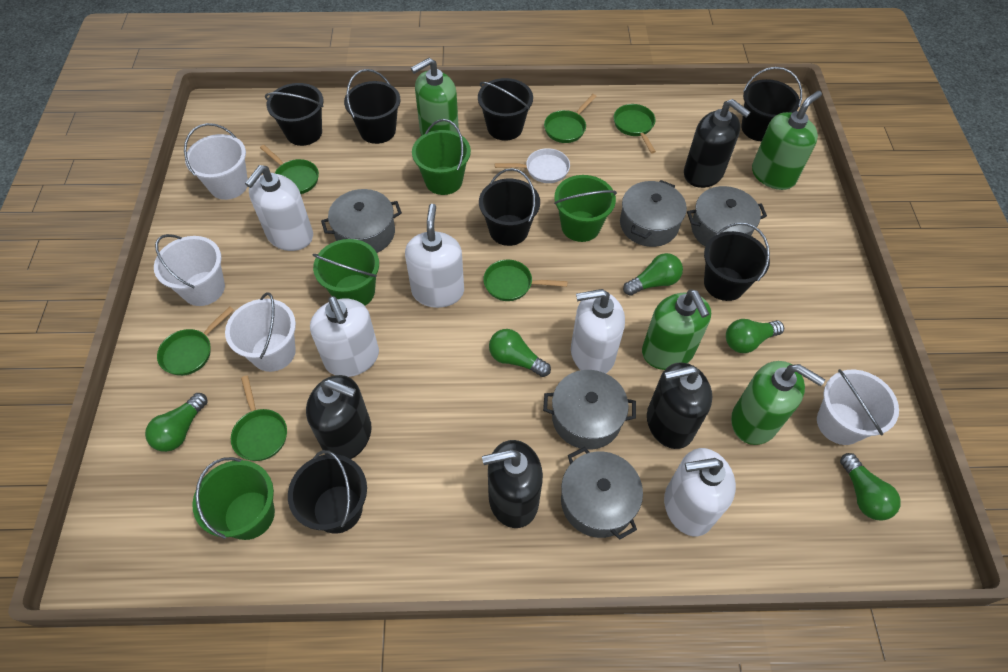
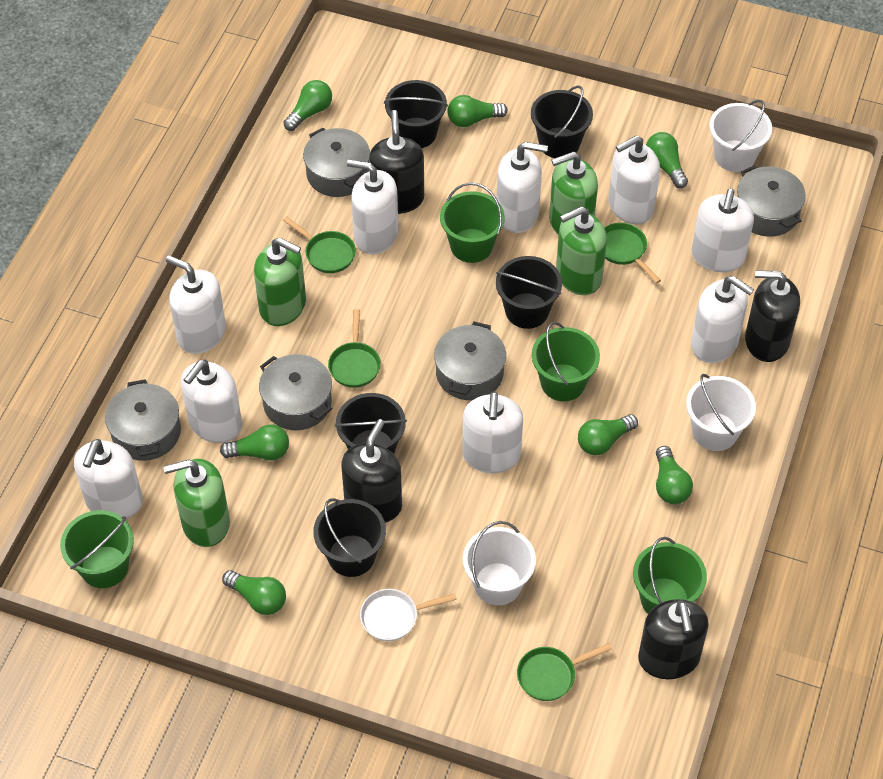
black bucket: 7 -> 5
green light bulb: 5 -> 7
green pan: 6 -> 4
white bucket: 4 -> 3
white soap dispenser: 5 -> 9

